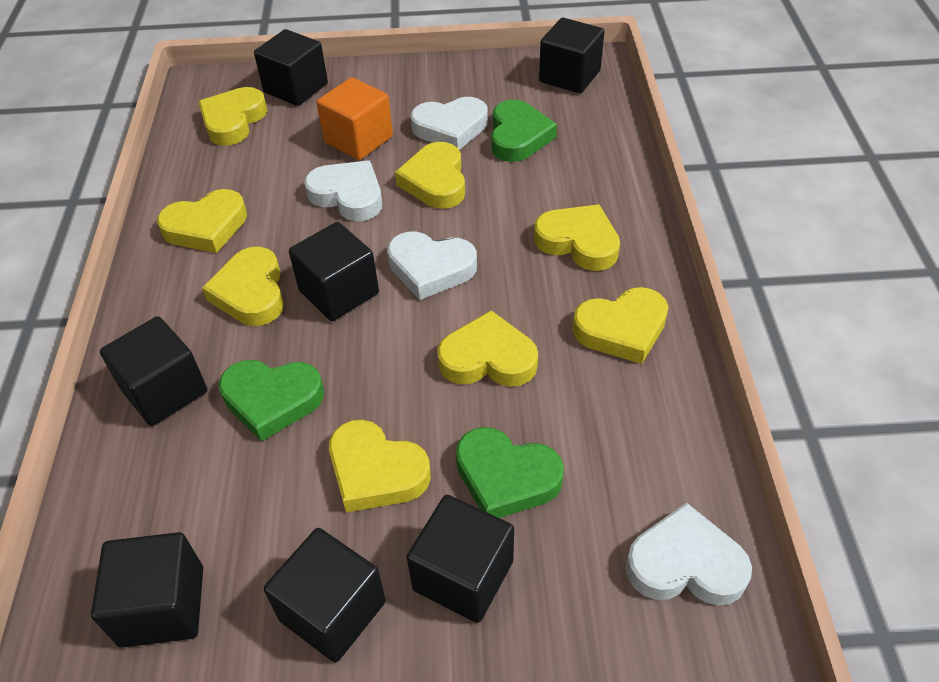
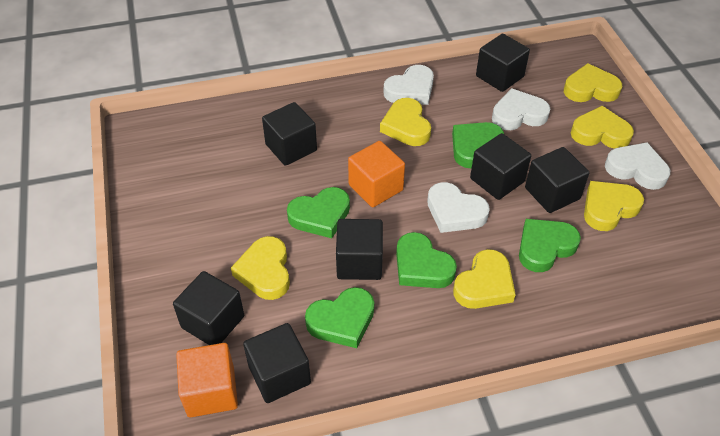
green heart: 3 -> 5
orange cube: 1 -> 2
yellow heart: 8 -> 6

